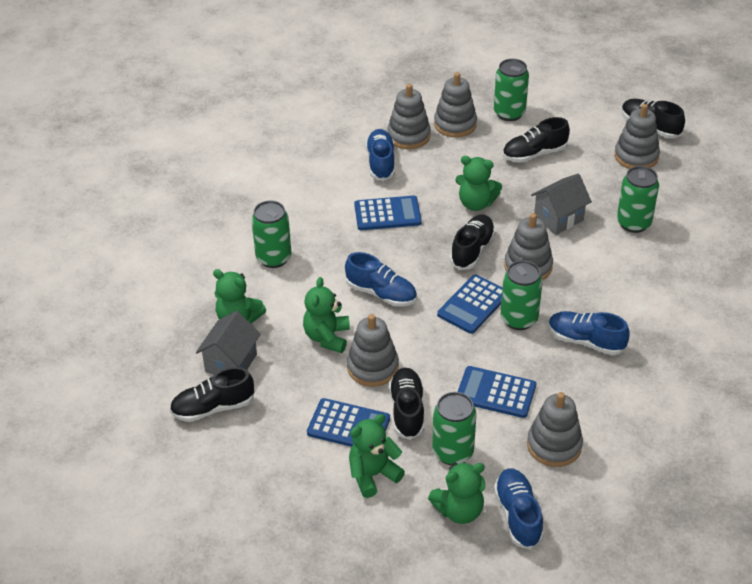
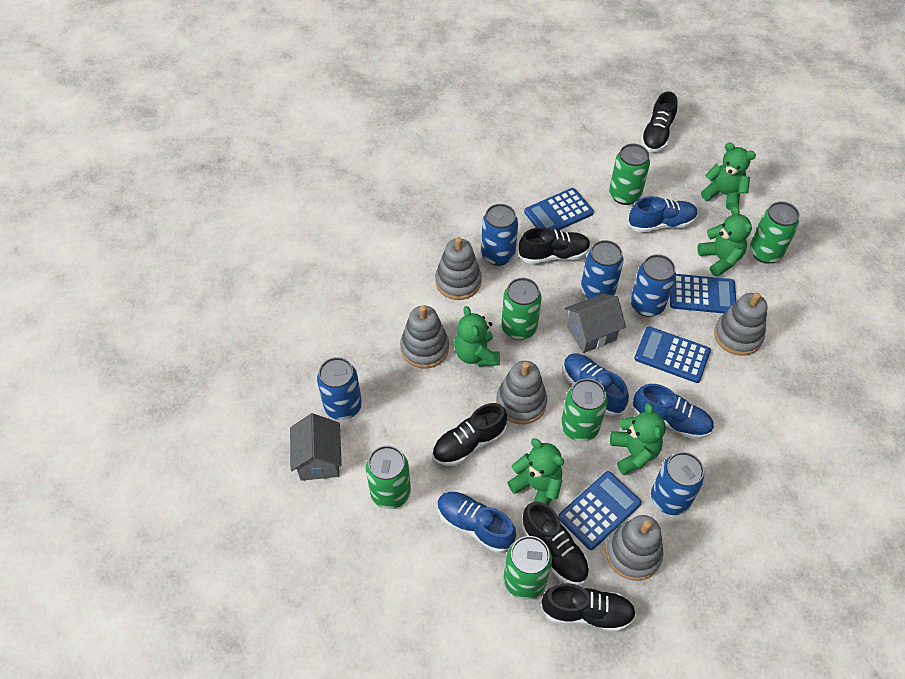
blue can: 0 -> 5
green can: 5 -> 6
grey stacking toy: 6 -> 5

